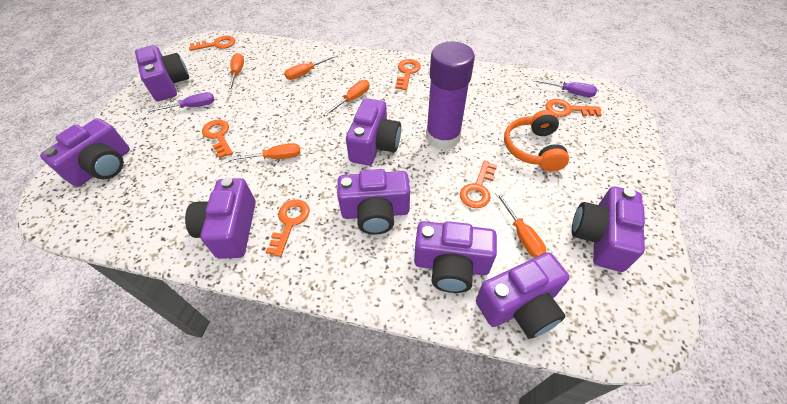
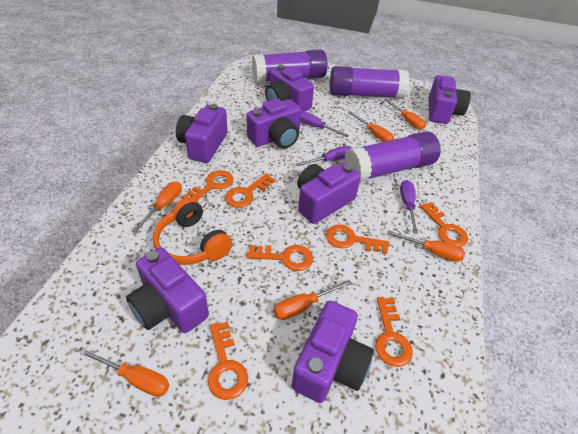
orange key: 6 -> 7
orange screwdriver: 5 -> 6
purple camera: 8 -> 7
purple glue stick: 1 -> 3
purple screwdriver: 2 -> 3

